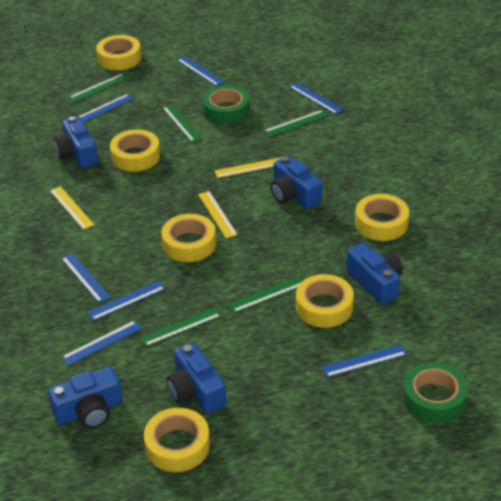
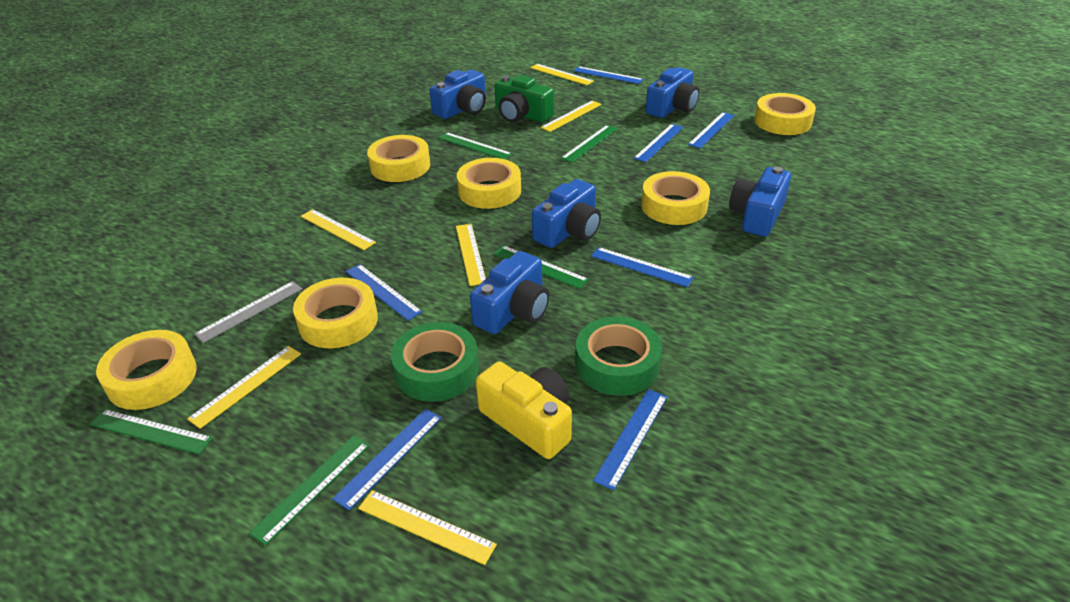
green camera: 0 -> 1
grey ruler: 0 -> 1
yellow camera: 0 -> 1
yellow ruler: 3 -> 6

